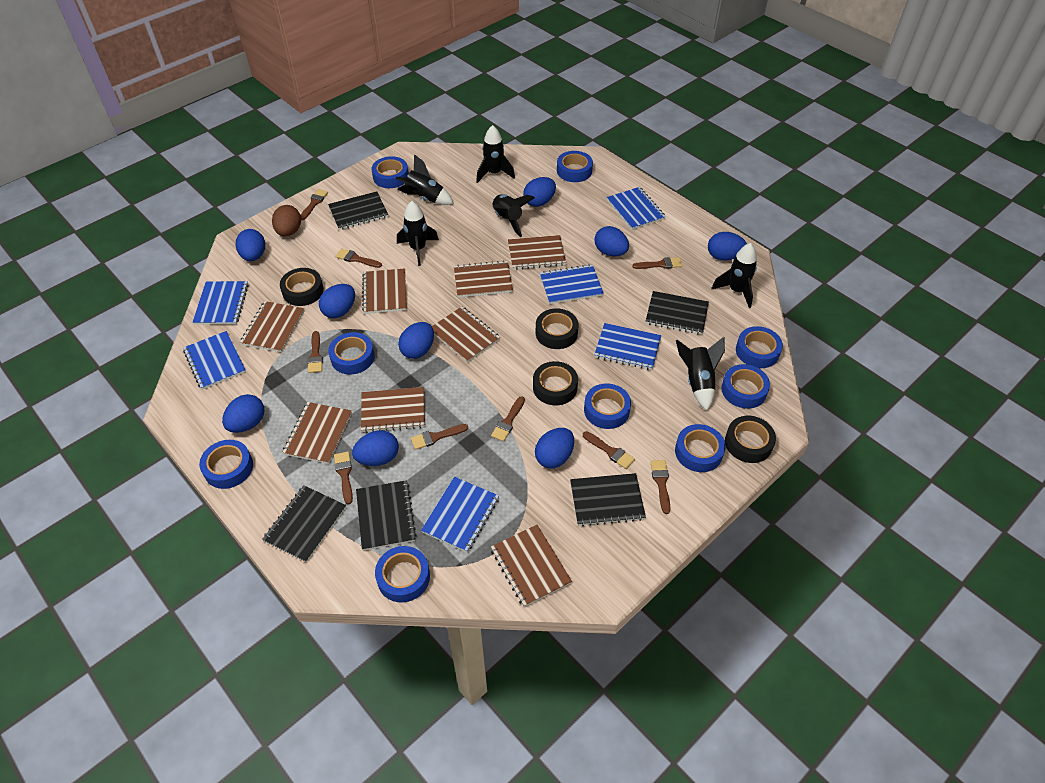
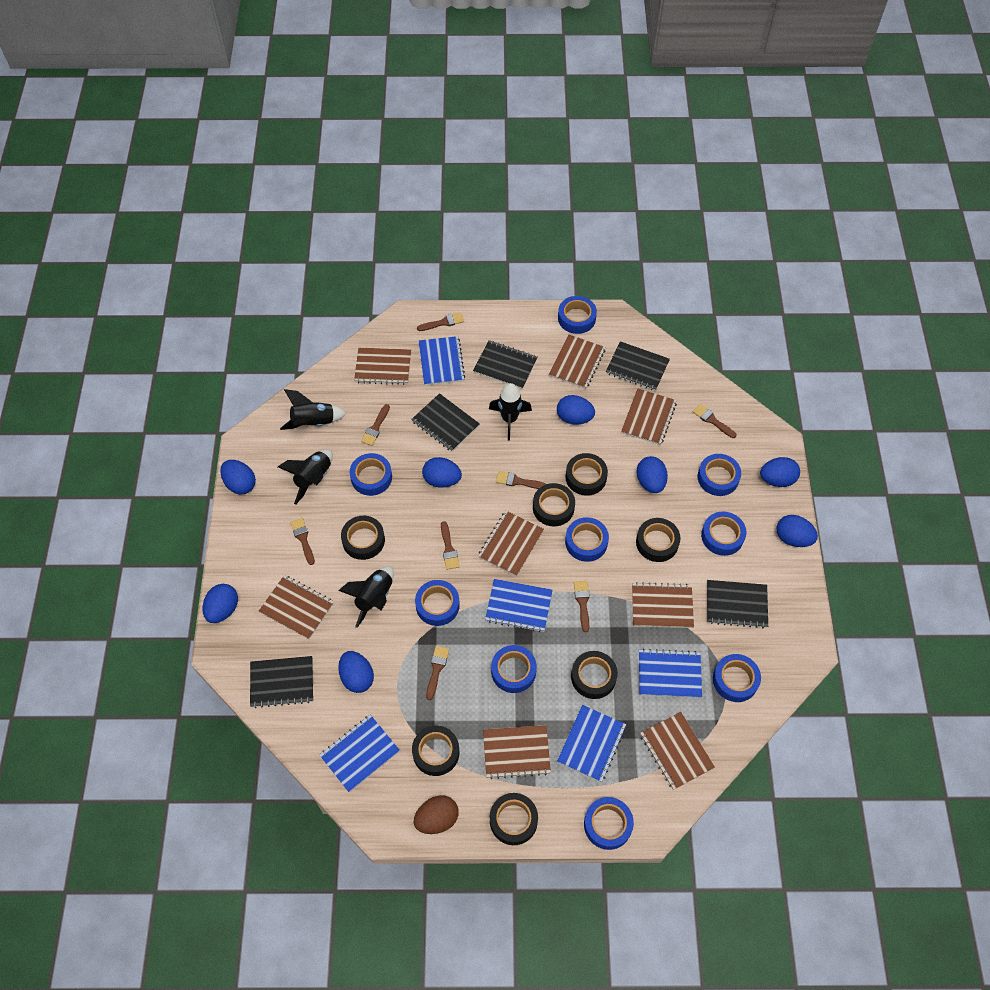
black rocket: 6 -> 4
black tape: 4 -> 7
blue egg: 9 -> 8
blue notebook: 6 -> 5
brown brush: 9 -> 8

